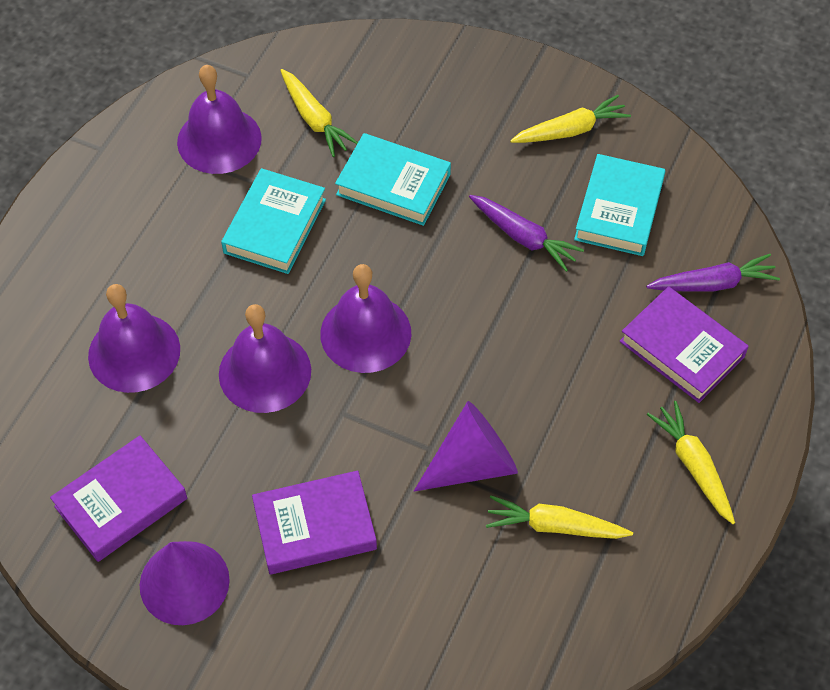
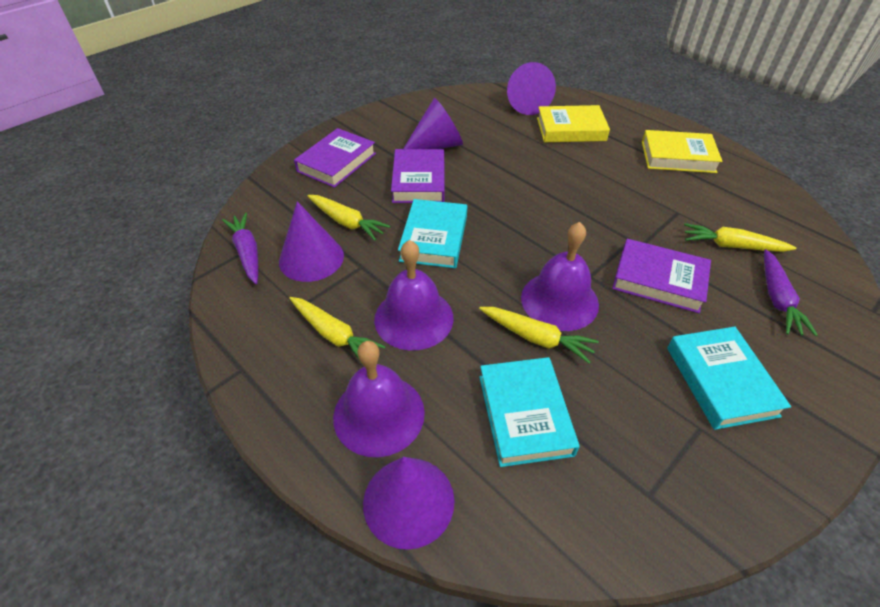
purple bell: 4 -> 3
purple cone: 2 -> 4
yellow book: 0 -> 2

